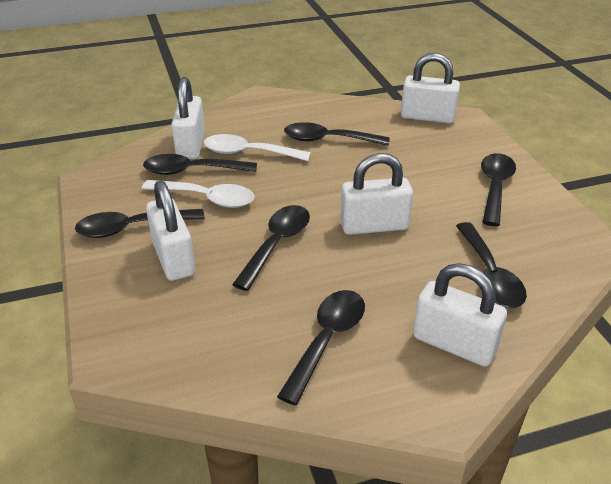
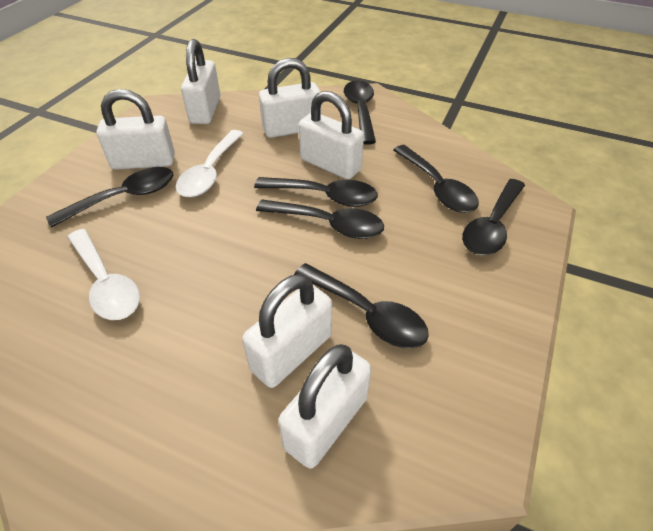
white padlock: 5 -> 6

